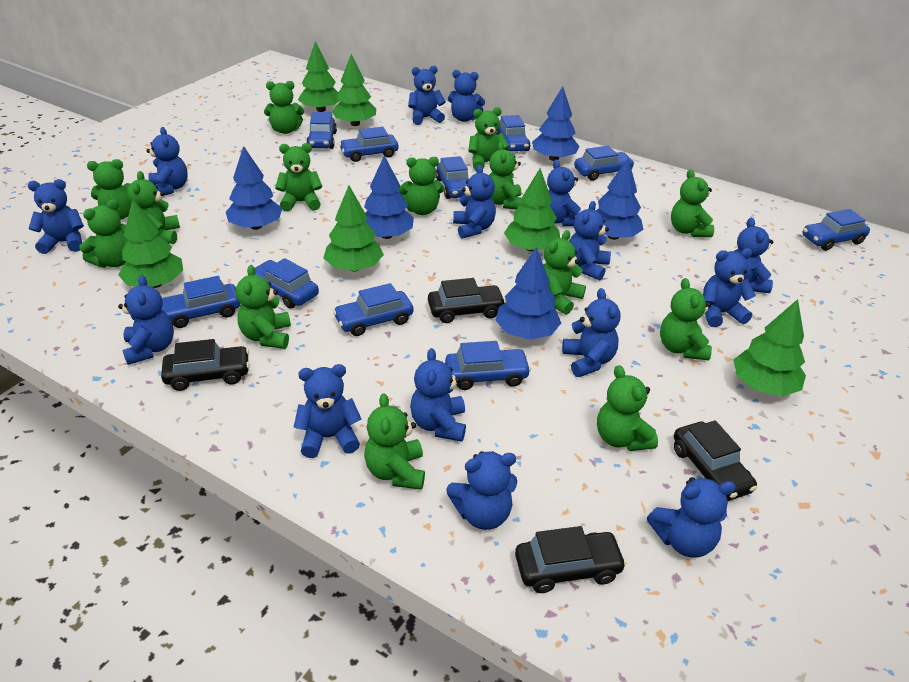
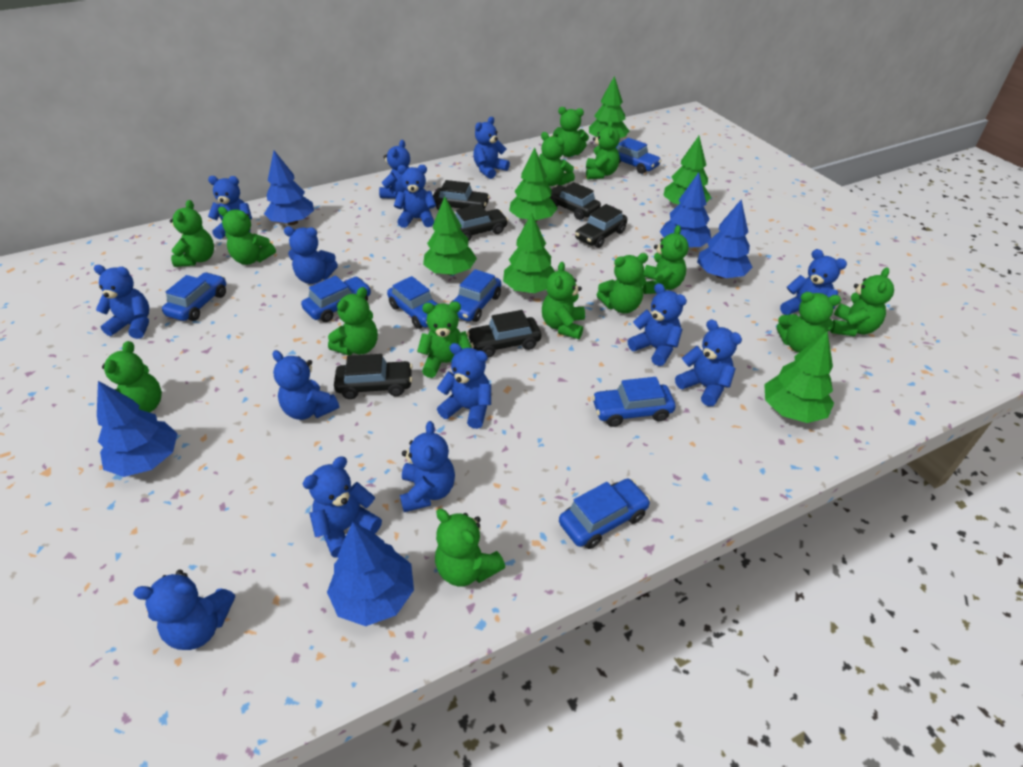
black car: 4 -> 6
blue car: 10 -> 7
blue teddy bear: 15 -> 14

